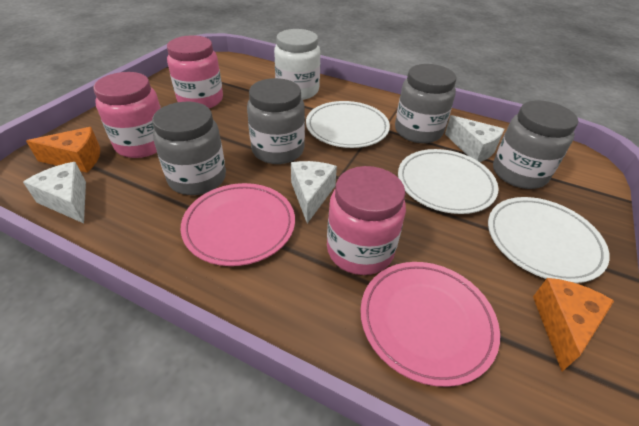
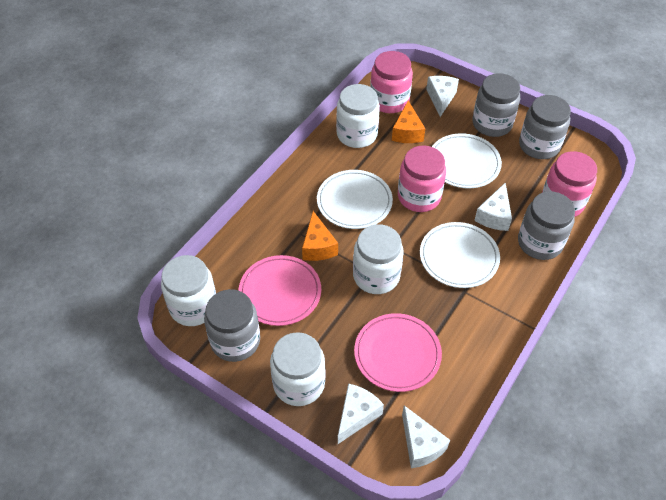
white cheese: 3 -> 4
white jar: 1 -> 4

